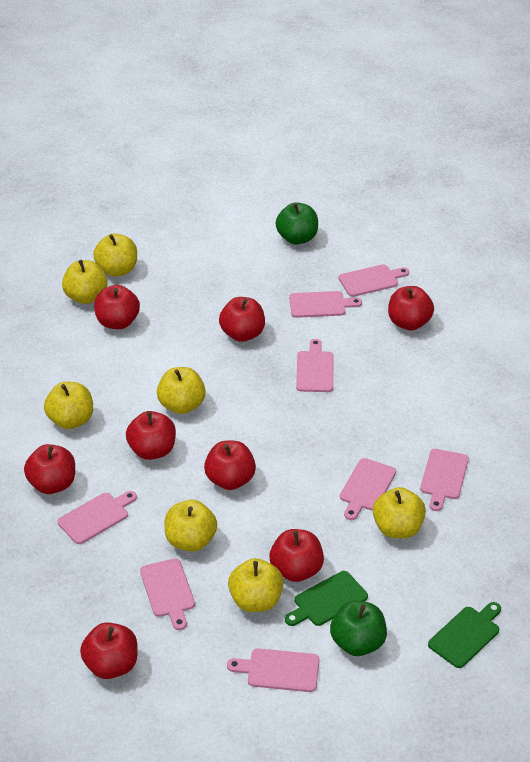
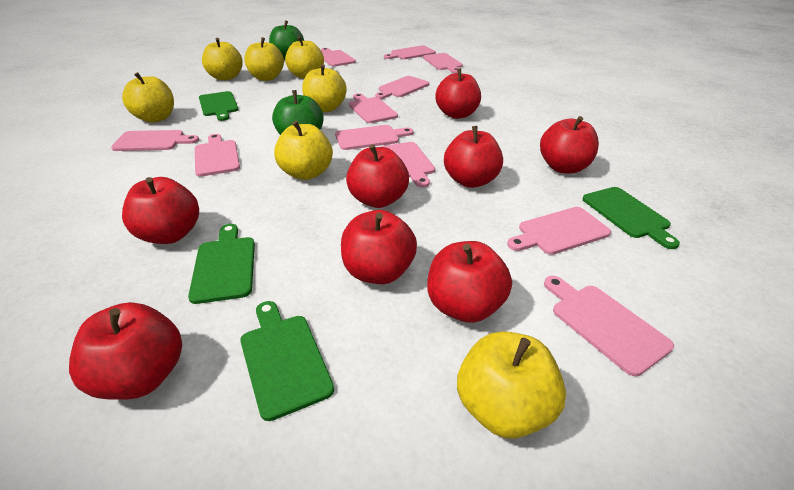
green cutting board: 2 -> 4
pink cutting board: 8 -> 11

